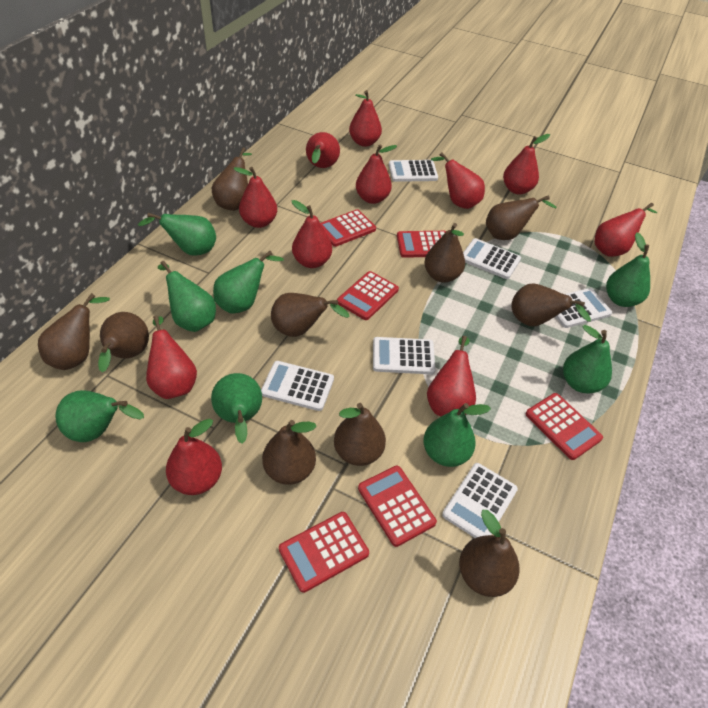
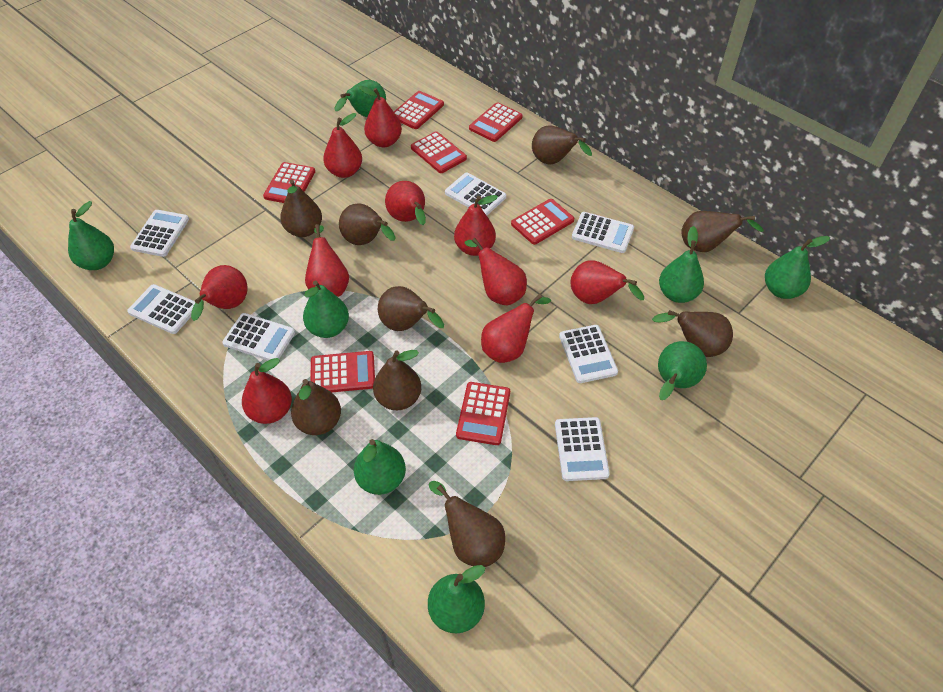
brown pear: 10 -> 9
red calculator: 6 -> 7
red pear: 11 -> 10
white calculator: 6 -> 7

